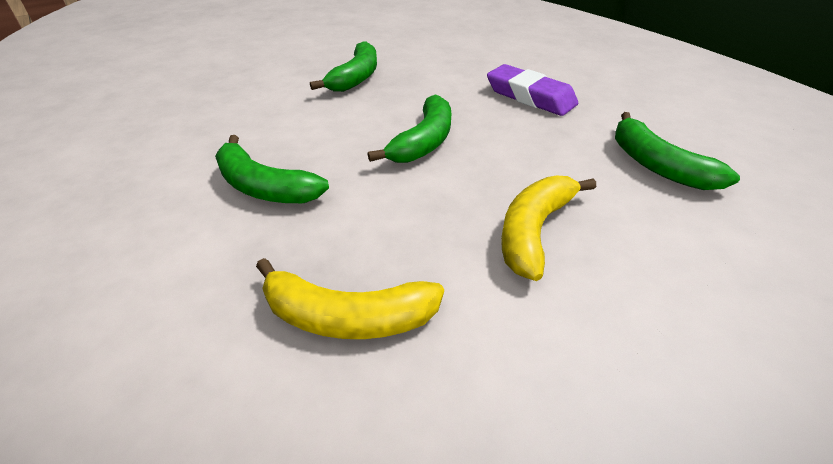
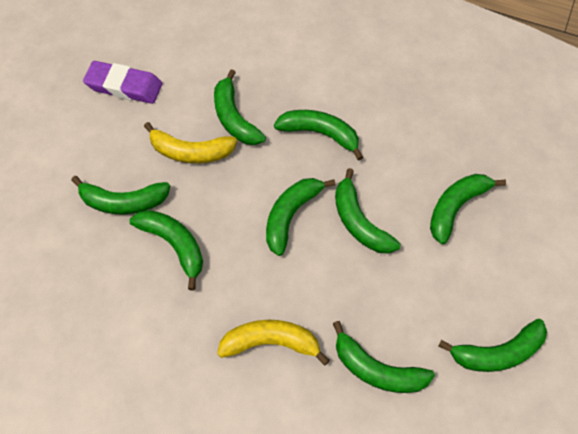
green banana: 4 -> 9

